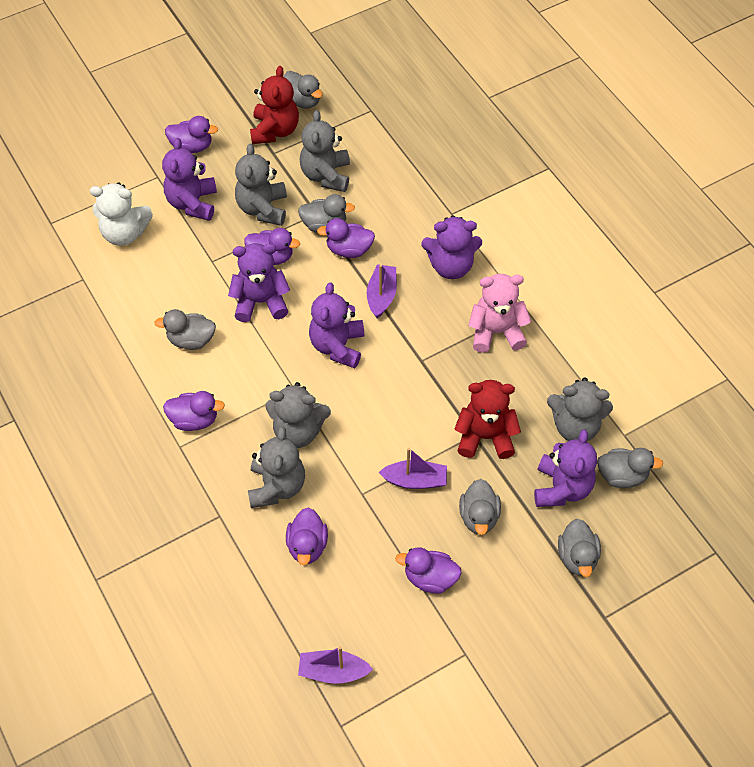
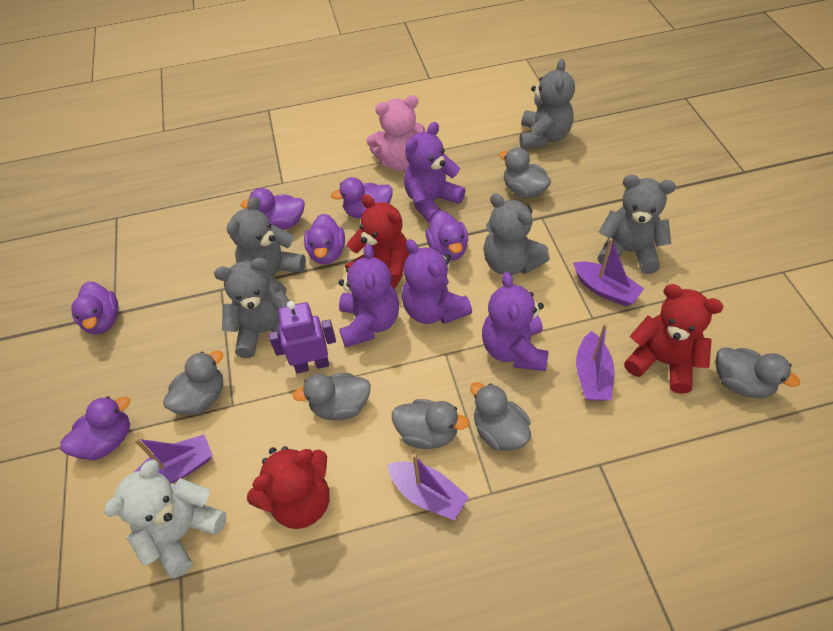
purple boat: 3 -> 4
purple robot: 0 -> 1
purple teddy bear: 5 -> 4
red teddy bear: 2 -> 3

